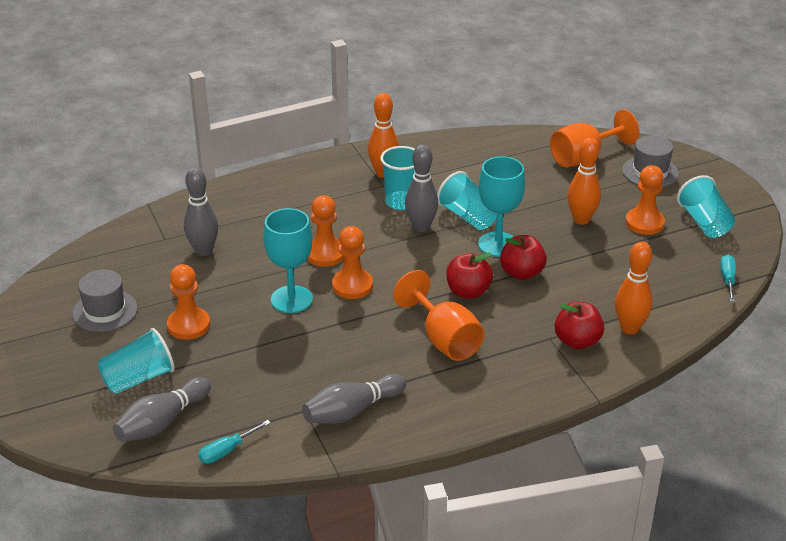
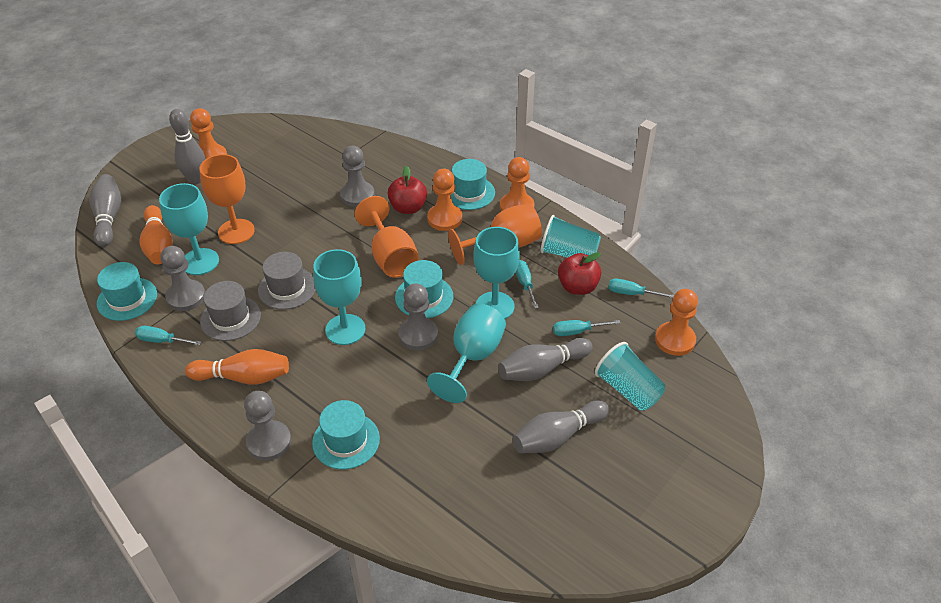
grey pawn: 0 -> 4
orange bowling pin: 3 -> 2
orange goblet: 2 -> 3
red apple: 3 -> 2
turquoise cup: 4 -> 2
turquoise goblet: 2 -> 4
turquoise hat: 0 -> 4
turquoise screwdriver: 2 -> 4

